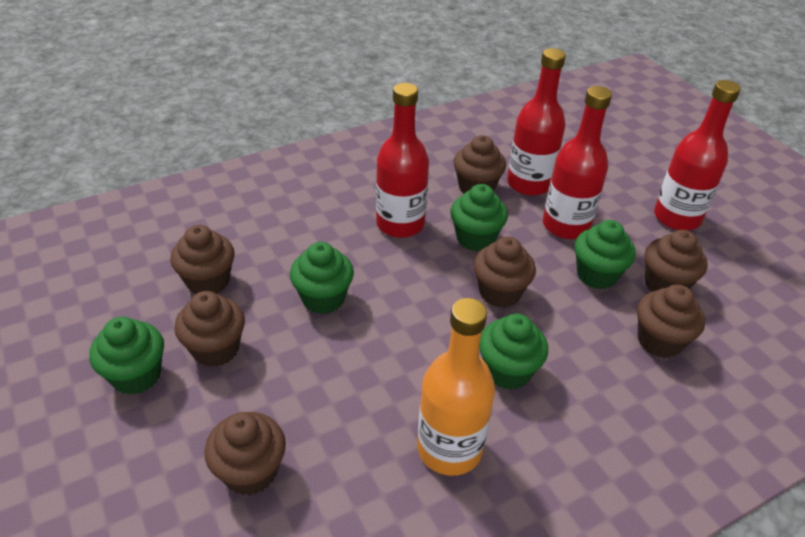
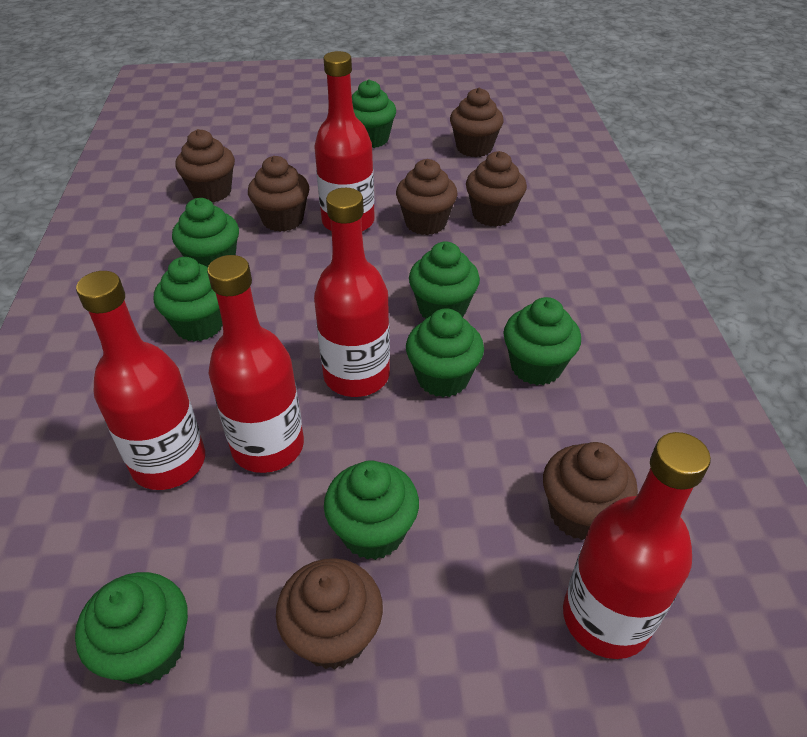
green cupcake: 5 -> 8
orange bottle: 1 -> 0
red bottle: 4 -> 5

